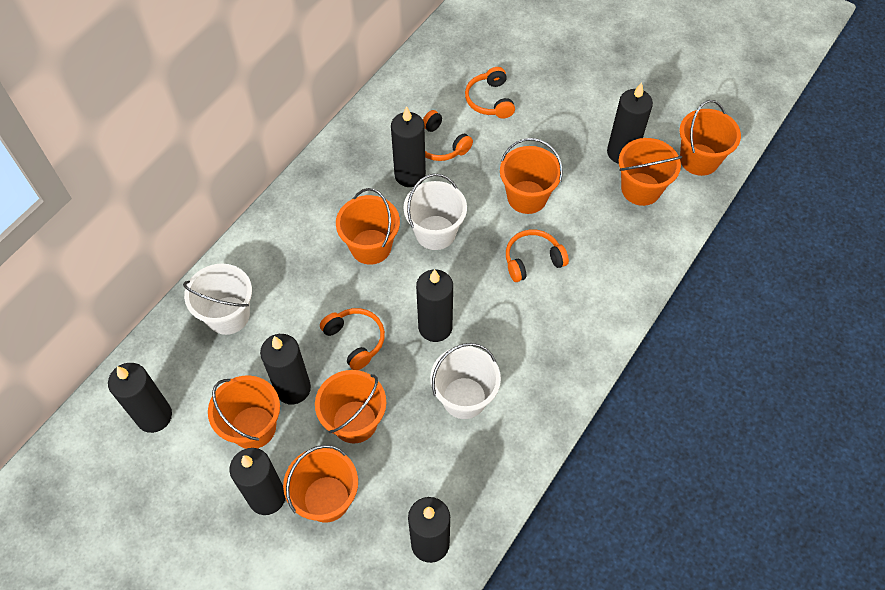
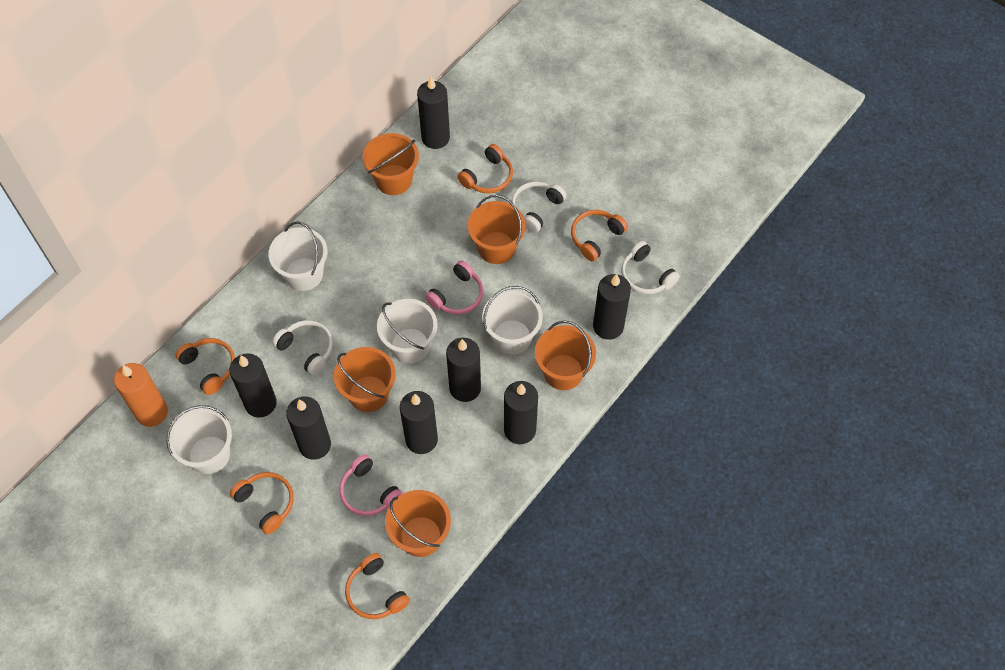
orange bucket: 7 -> 5
orange candle: 0 -> 1
orange headphones: 4 -> 5
pink headphones: 0 -> 2
white bucket: 3 -> 4
white headphones: 0 -> 3

